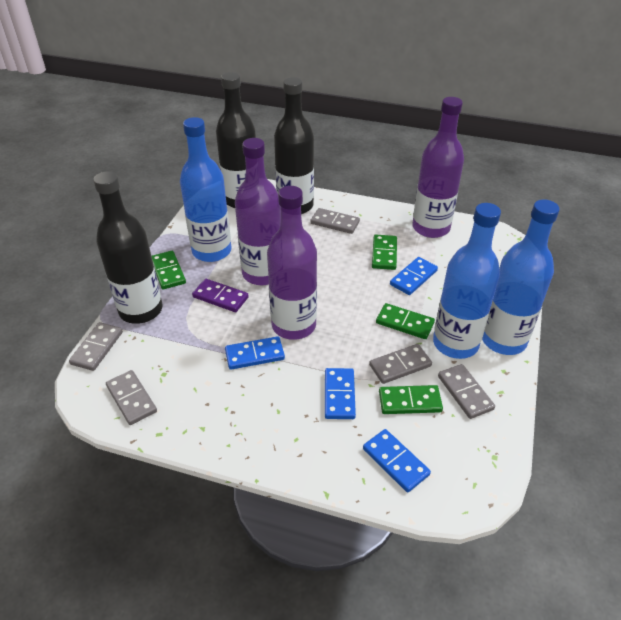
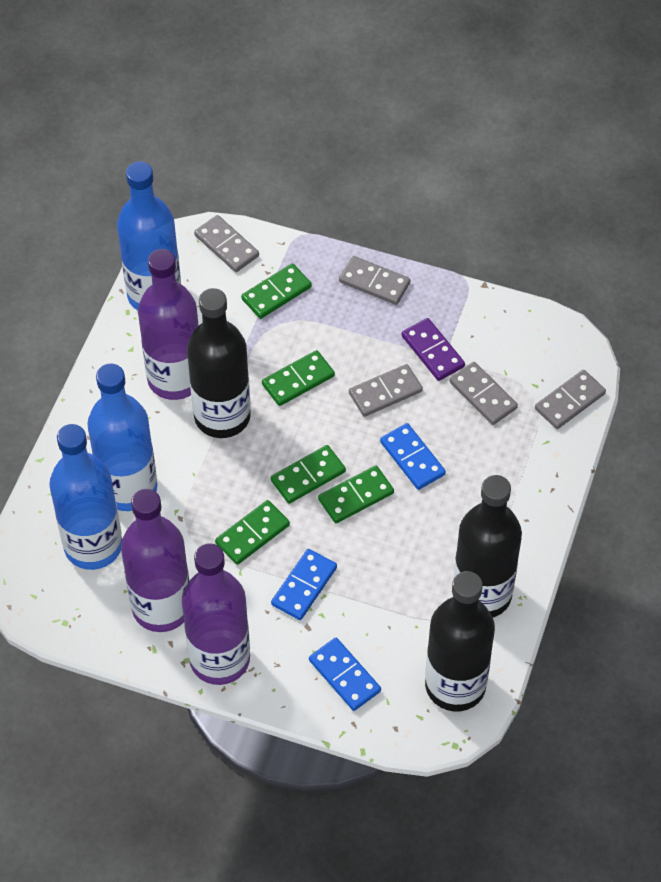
blue domino: 4 -> 3
green domino: 4 -> 5

